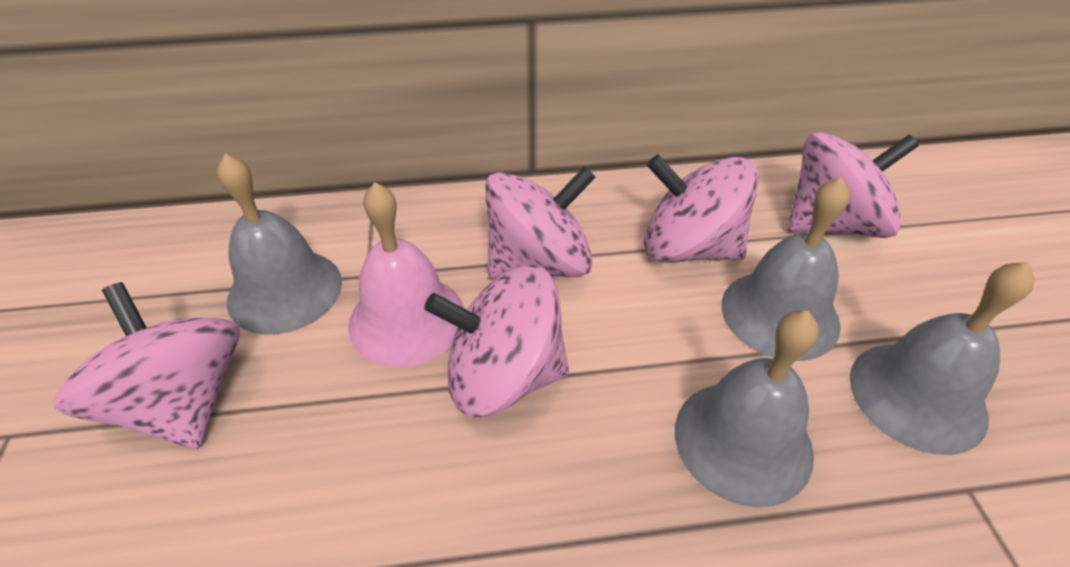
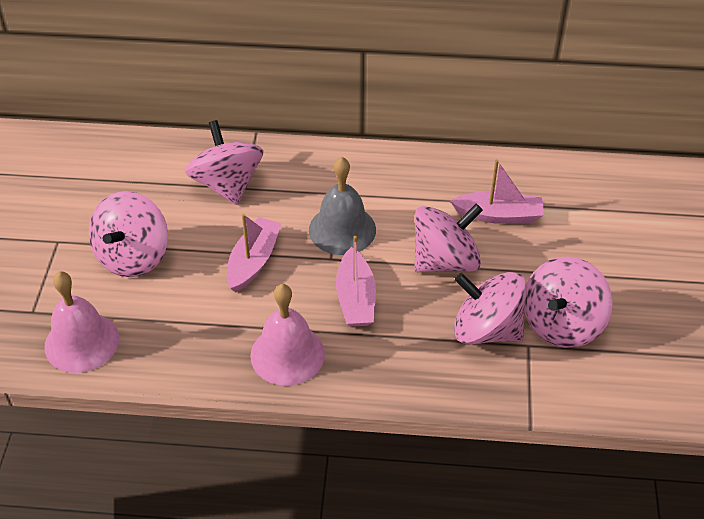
grey bell: 4 -> 1
pink bell: 1 -> 2
pink boat: 0 -> 3

